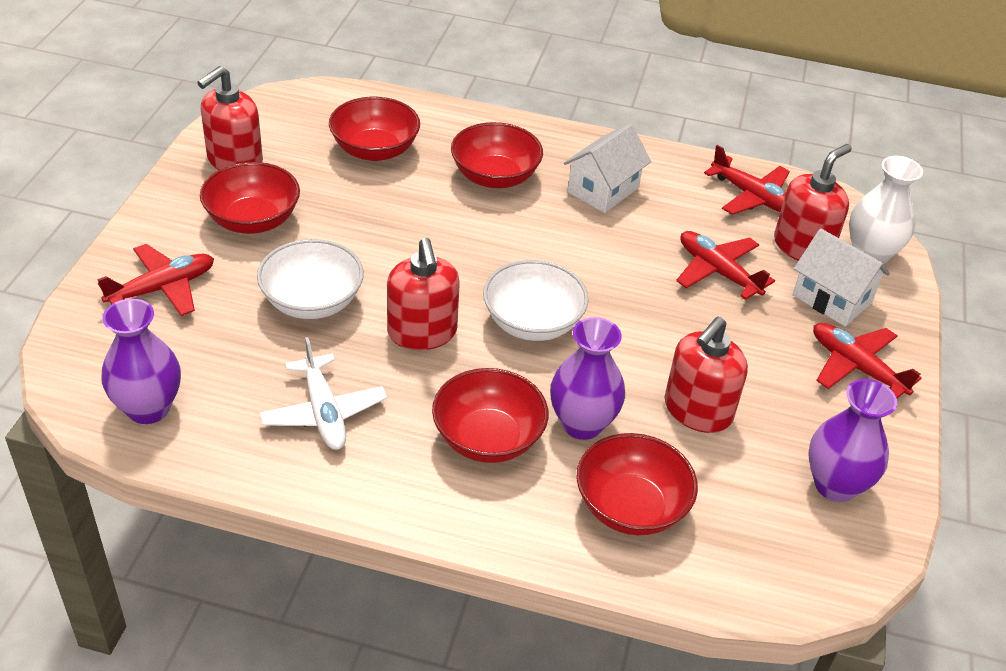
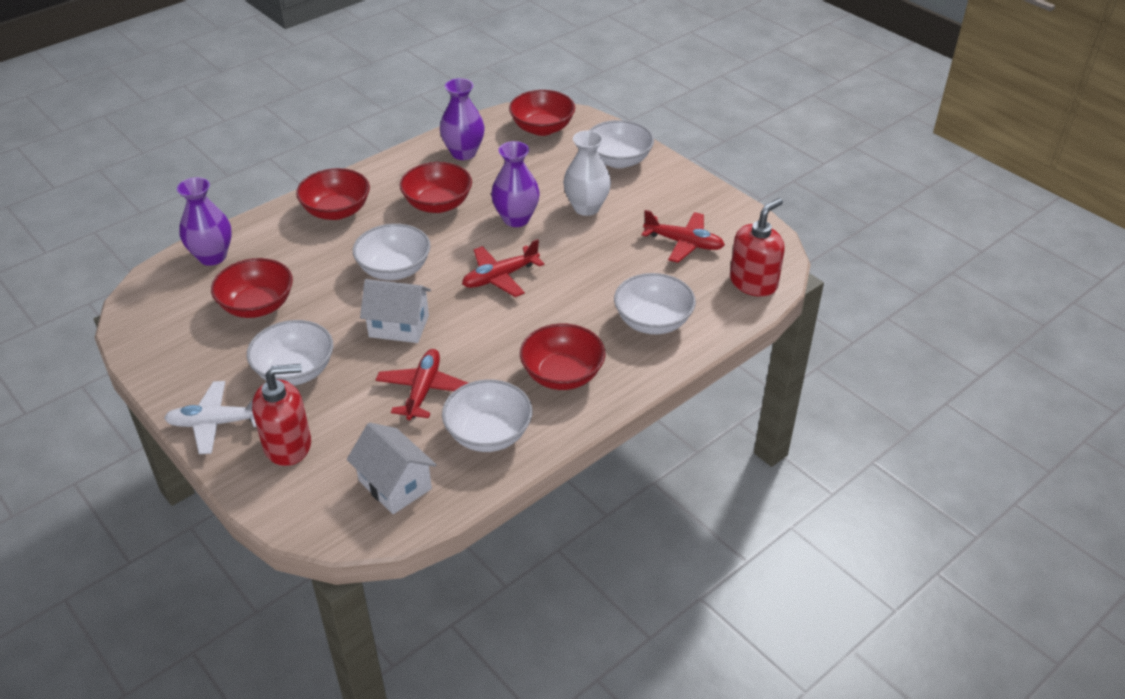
red plane: 4 -> 3
red soap dispenser: 4 -> 2
white bowl: 2 -> 5

